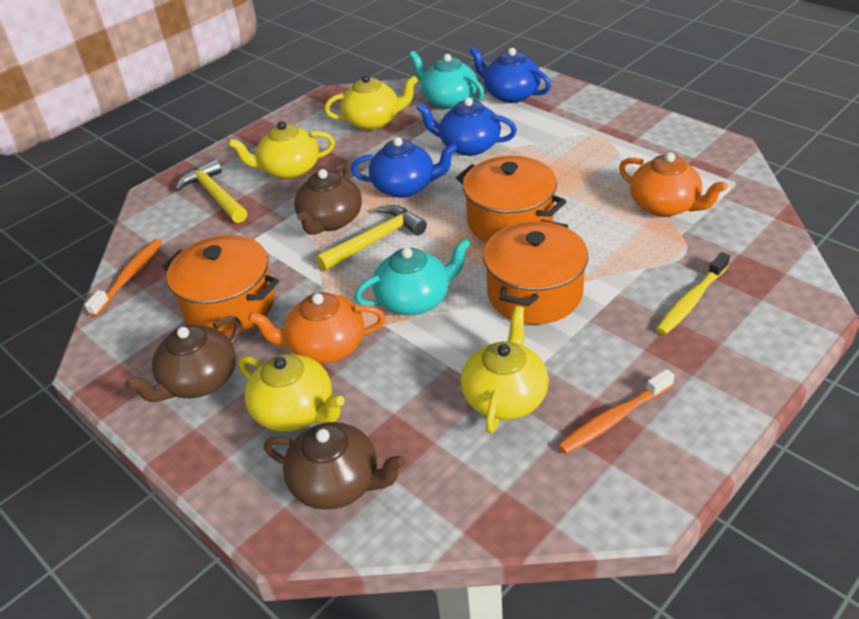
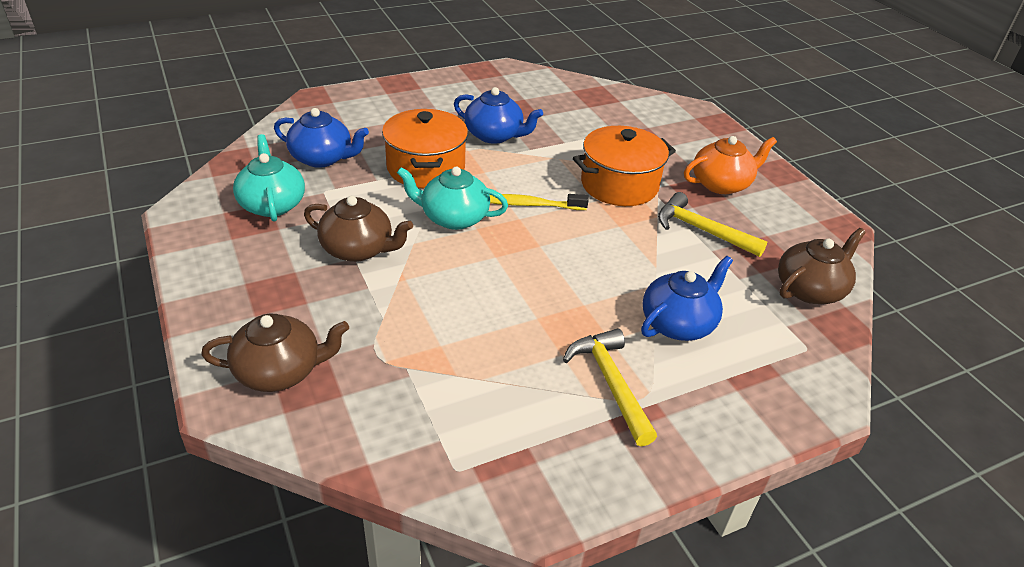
orange pot: 3 -> 2
orange teapot: 2 -> 1
orange toothbrush: 2 -> 0
yellow teapot: 4 -> 0

